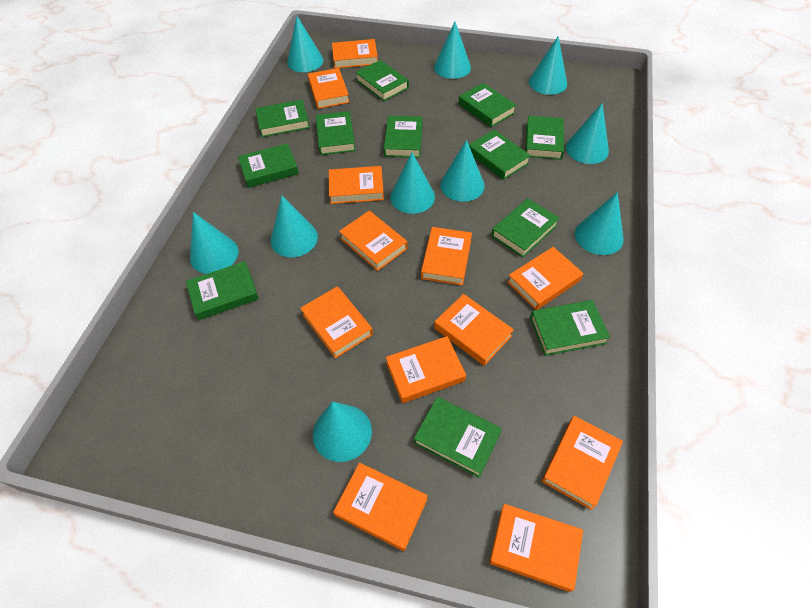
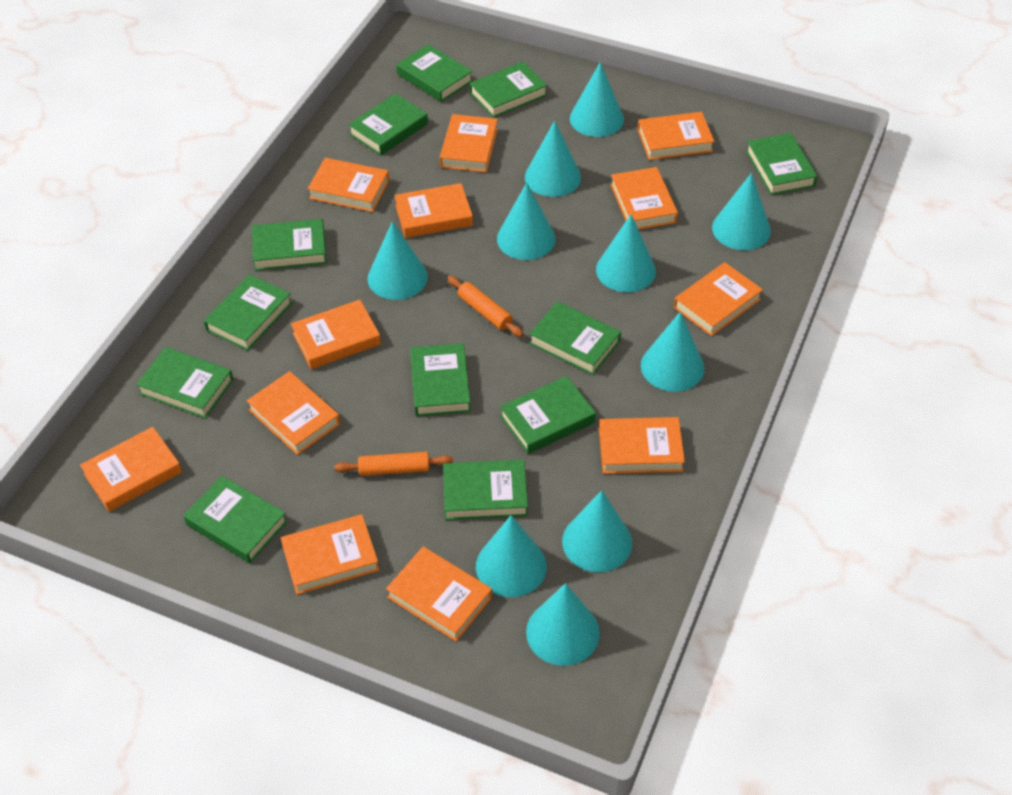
orange rolling pin: 0 -> 2

